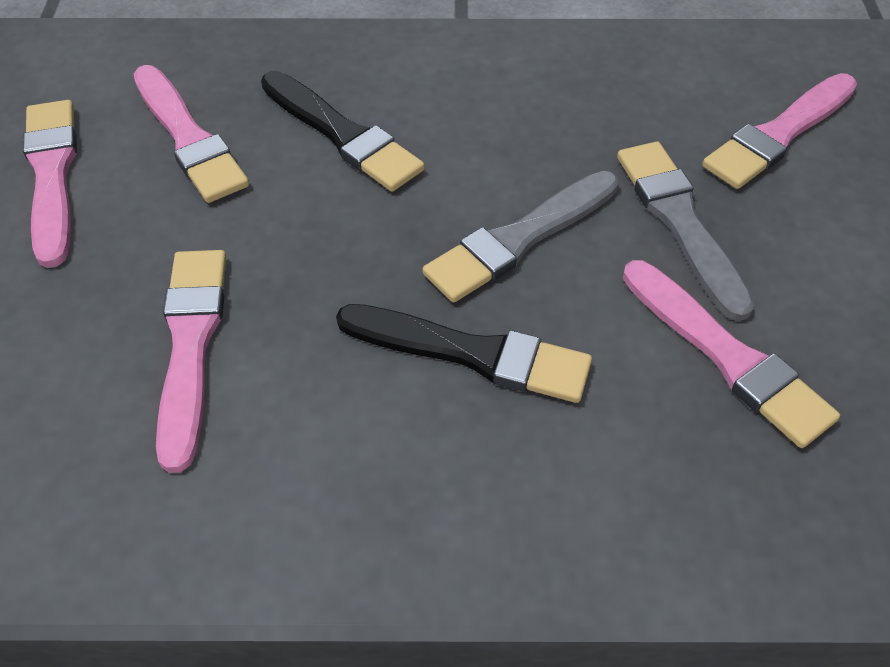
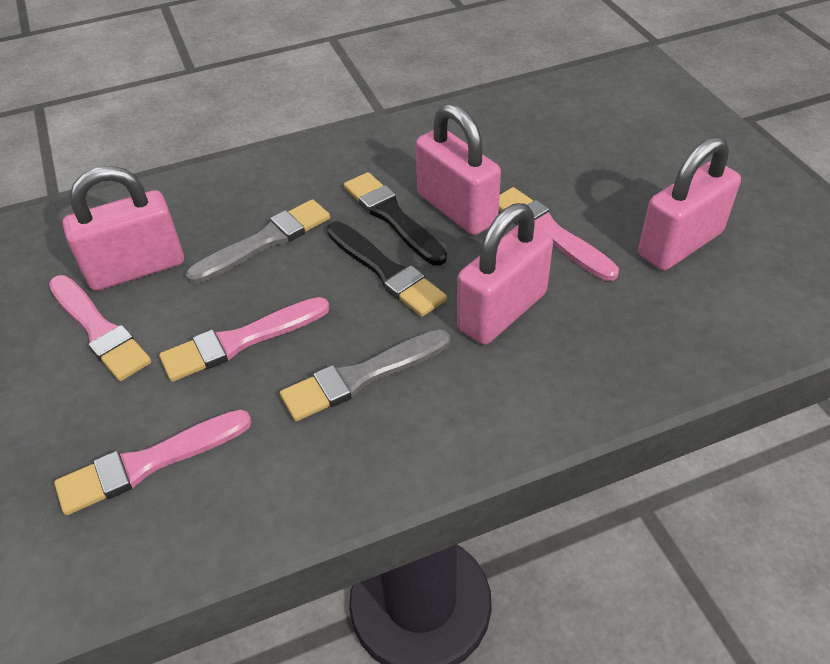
pink brush: 5 -> 4
pink padlock: 0 -> 4

